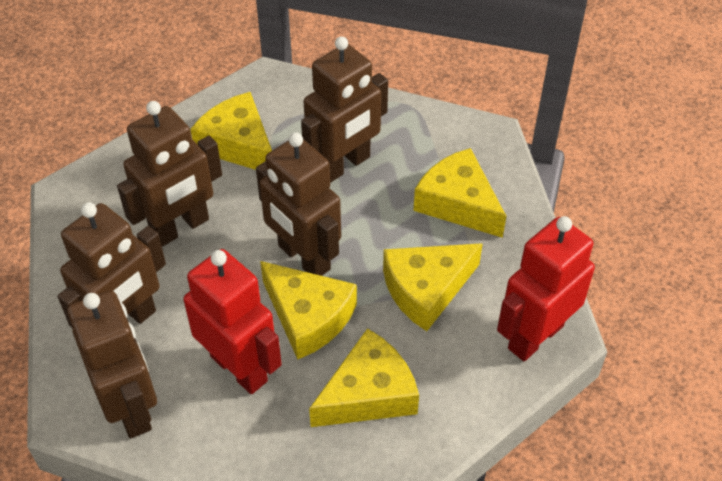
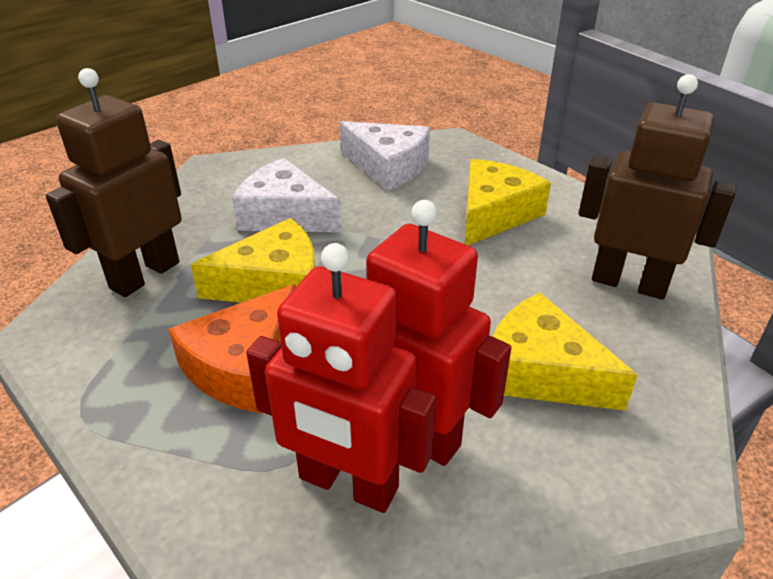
brown robot: 5 -> 2
orange cheese: 0 -> 1
white cheese: 0 -> 2
yellow cheese: 5 -> 3

